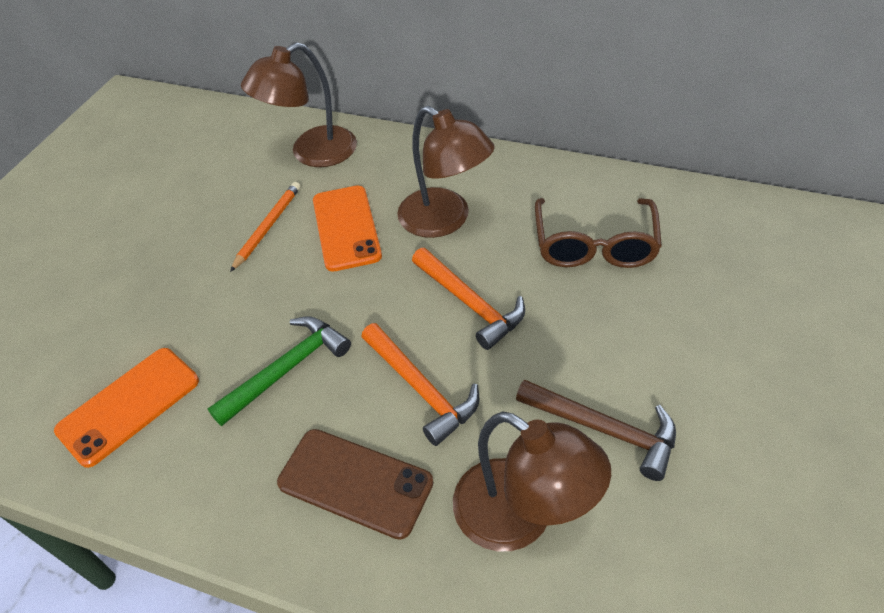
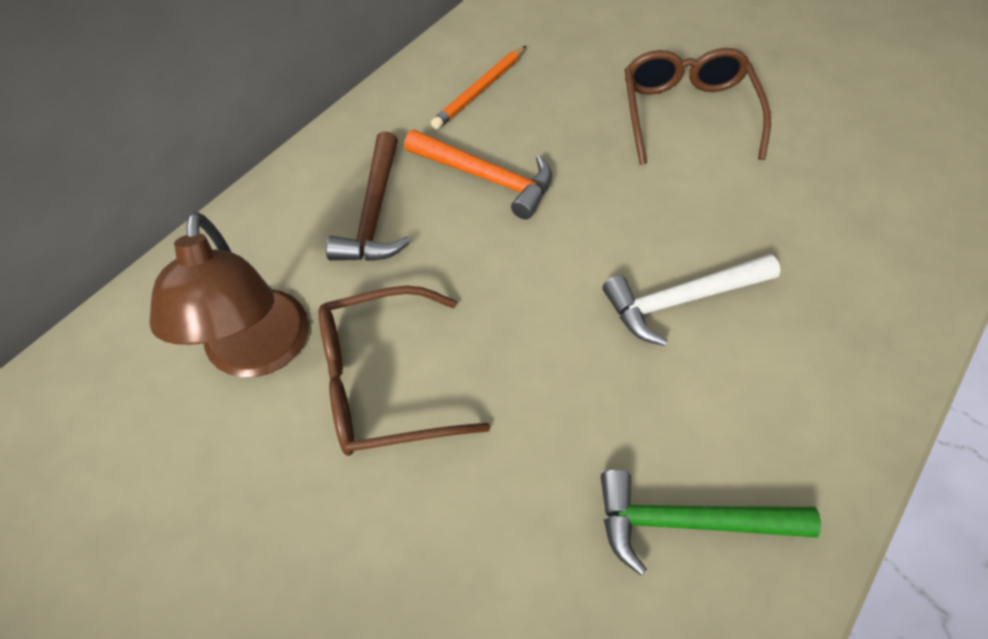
brown glasses: 1 -> 2
brown lamp: 3 -> 1
brown phone: 1 -> 0
orange hammer: 2 -> 1
orange phone: 2 -> 0
white hammer: 0 -> 1

